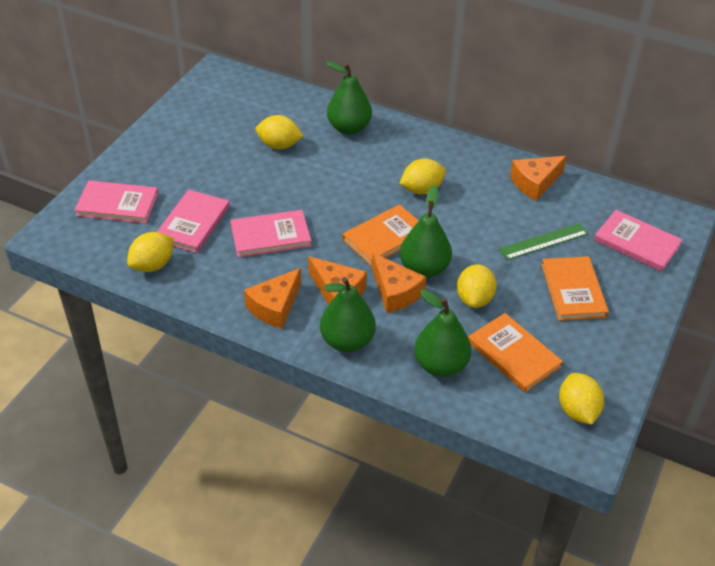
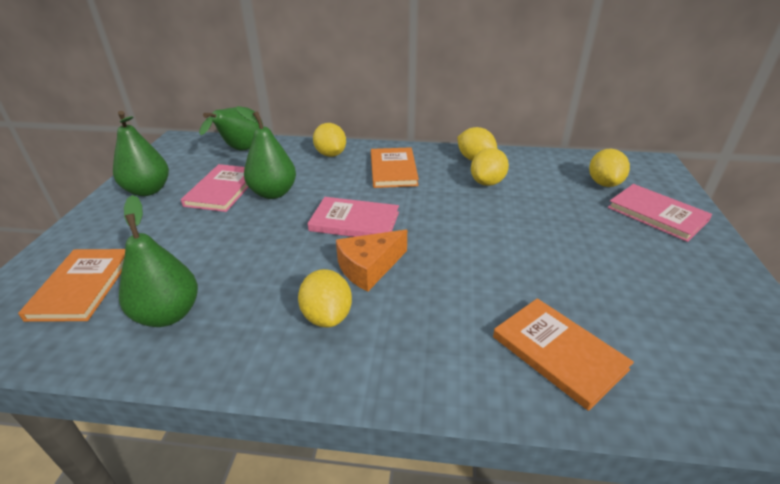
green ruler: 1 -> 0
orange cheese: 4 -> 1
pink book: 4 -> 3

